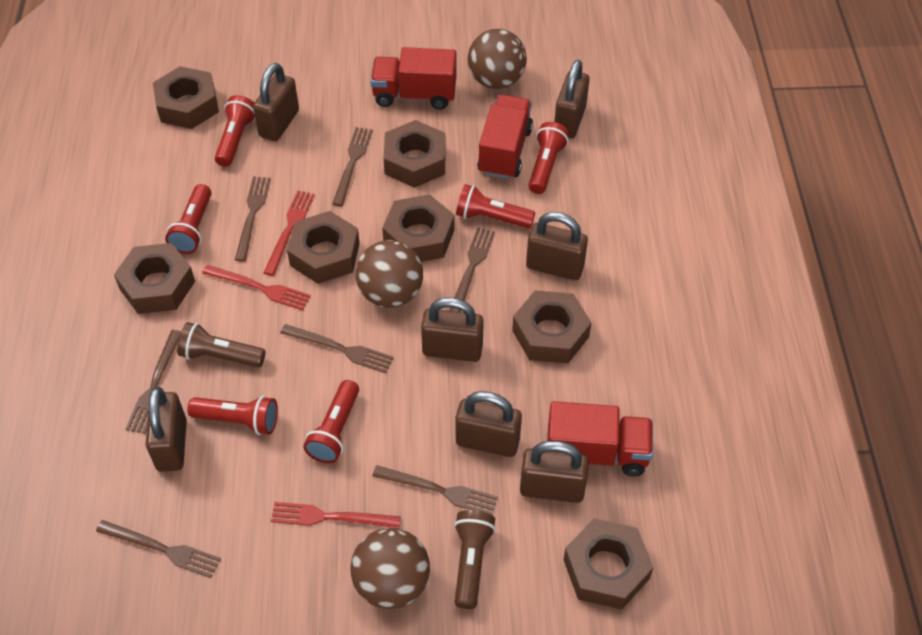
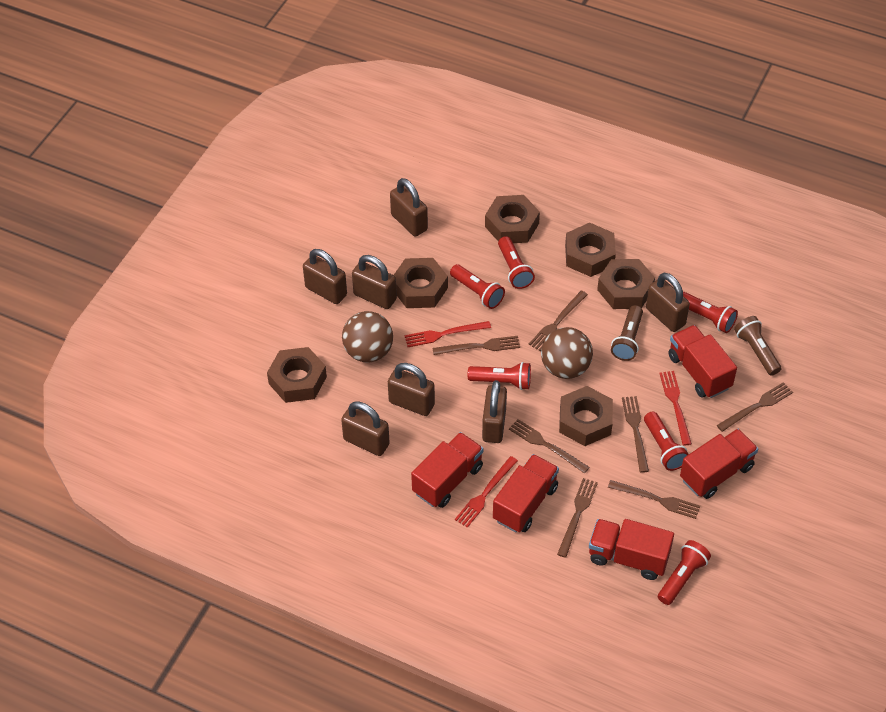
brown ball: 3 -> 2
brown nut: 7 -> 6
red truck: 3 -> 5

